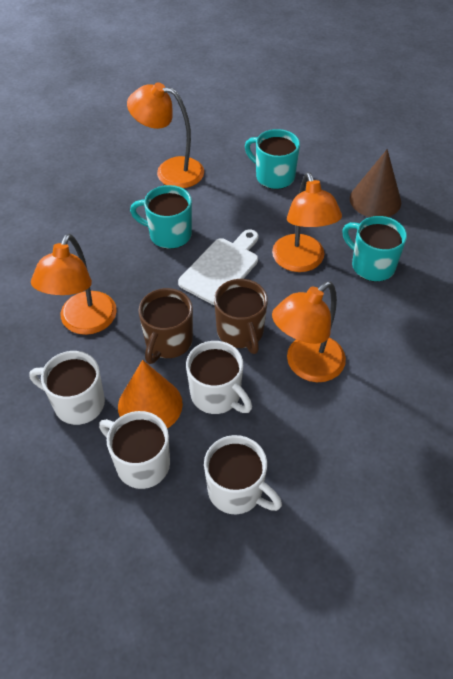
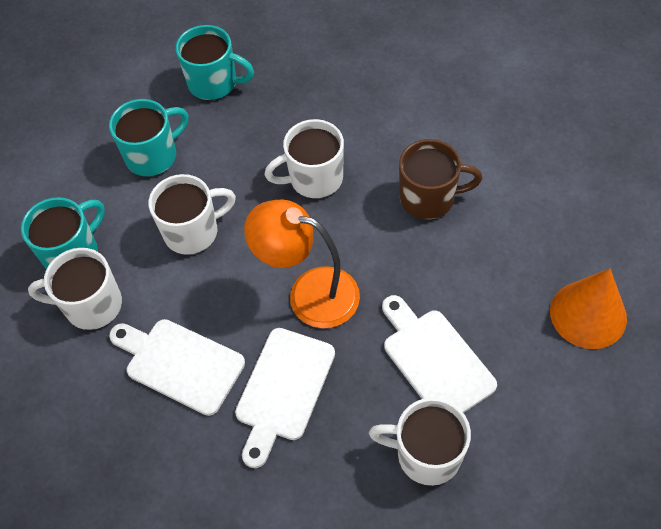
brown cone: 1 -> 0
brown mug: 2 -> 1
orange lamp: 4 -> 1
white cutting board: 1 -> 3

